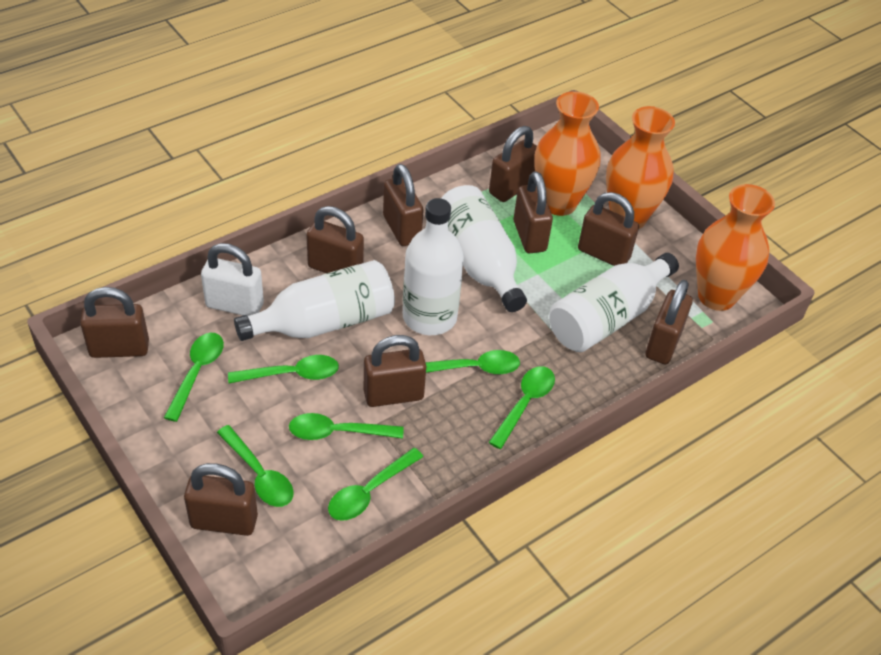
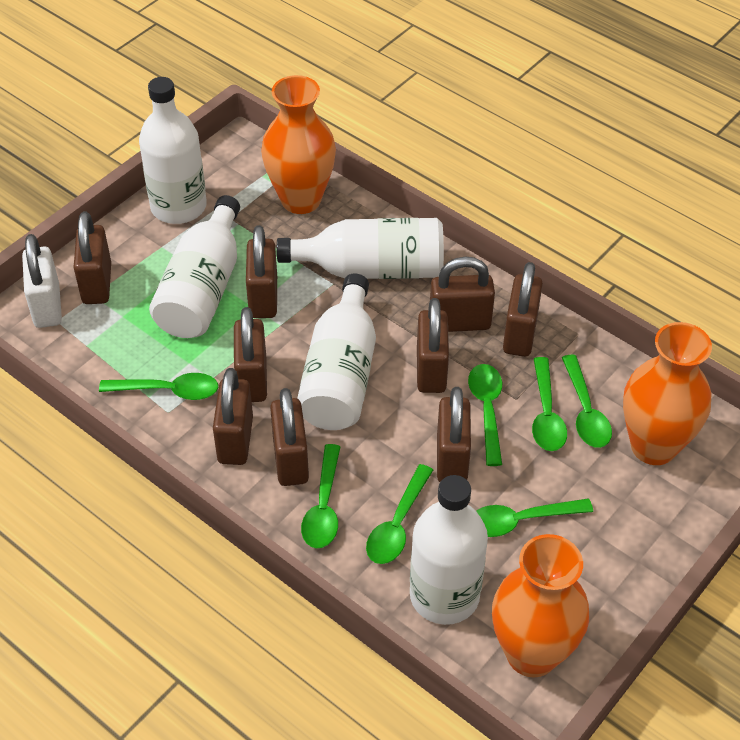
white bottle: 4 -> 5

